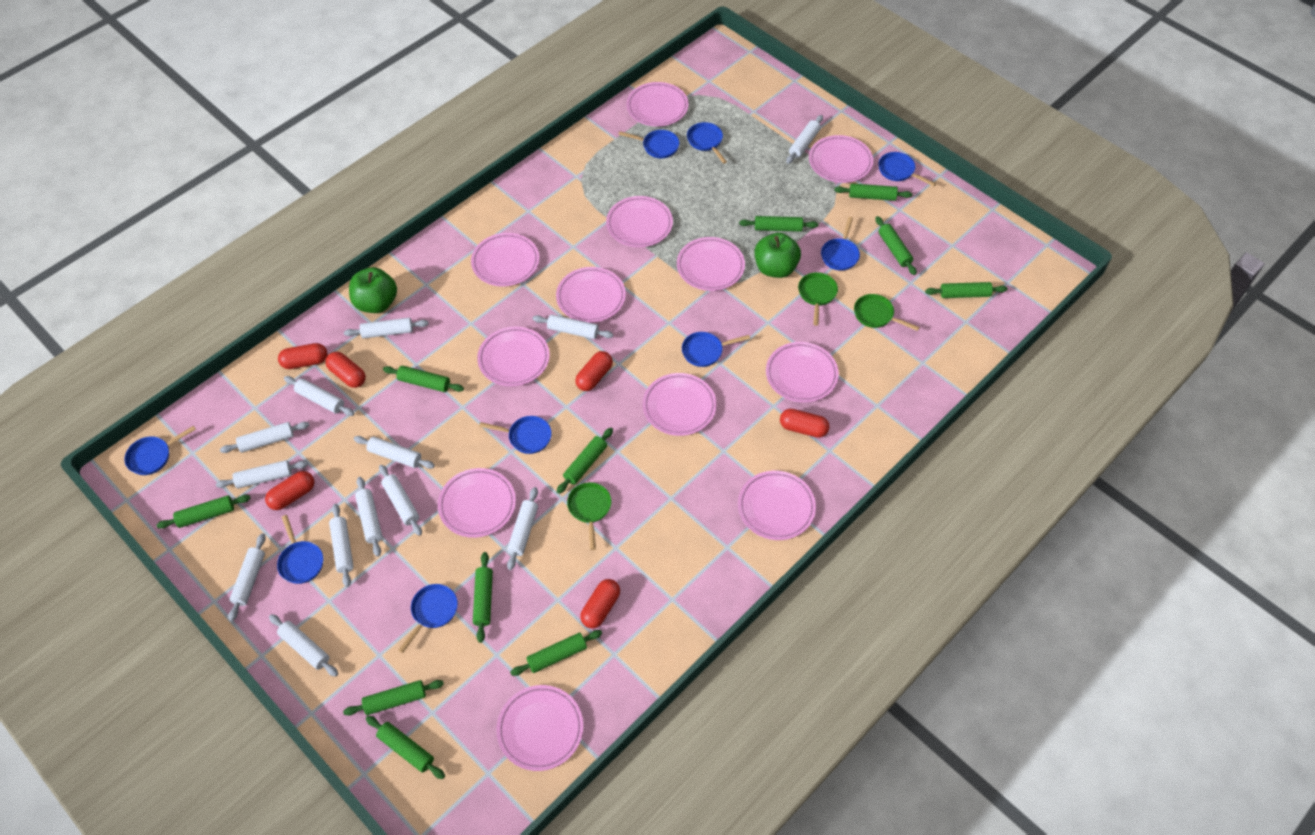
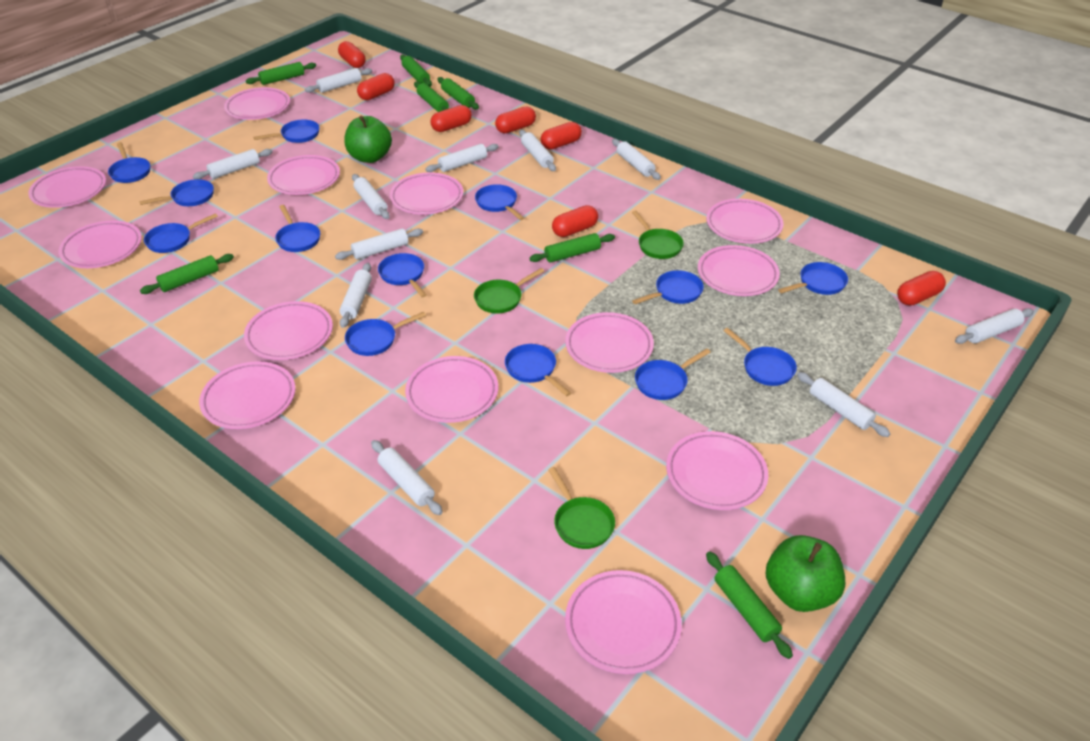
blue pan: 9 -> 13
green rolling pin: 11 -> 7
pink plate: 12 -> 13
red capsule: 6 -> 7
white rolling pin: 13 -> 11

